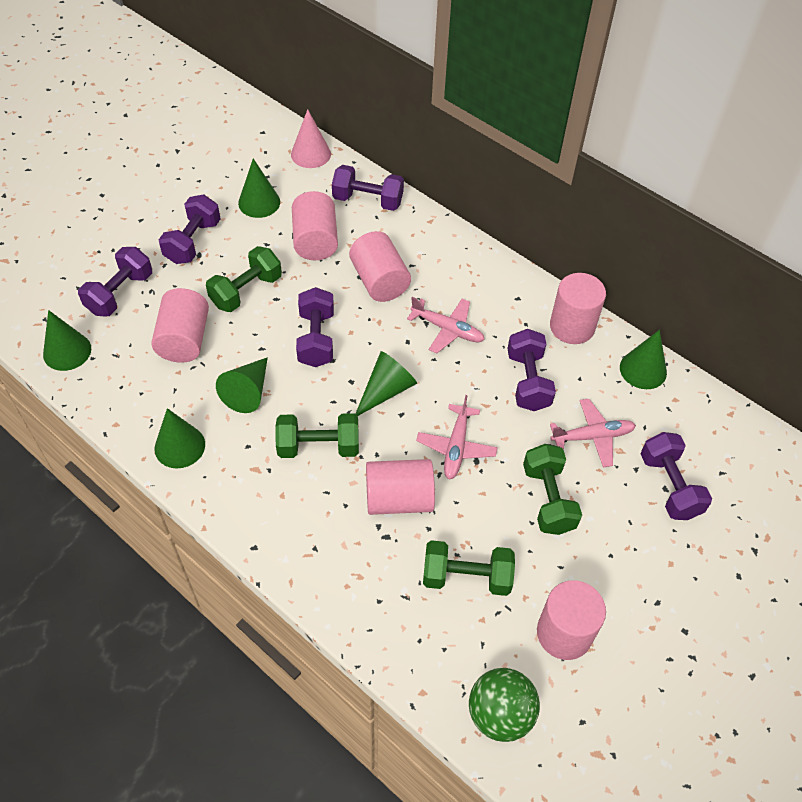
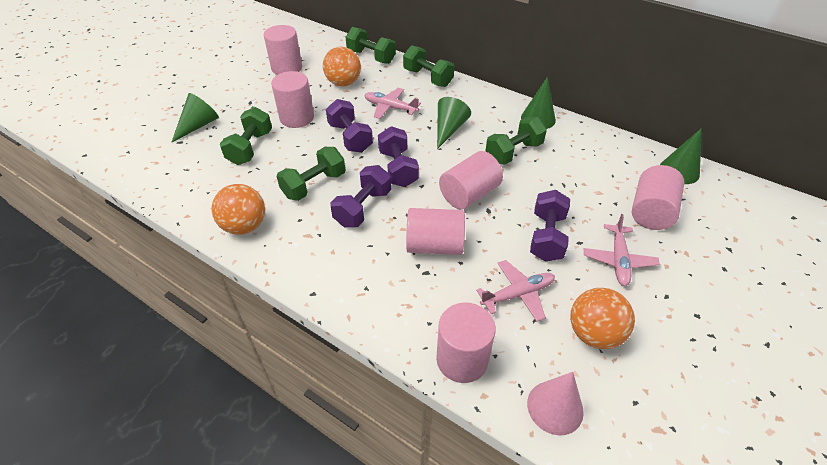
green ball: 1 -> 0
green cone: 6 -> 4
green dumbbell: 4 -> 5
orange ball: 0 -> 3
purple dumbbell: 6 -> 4

